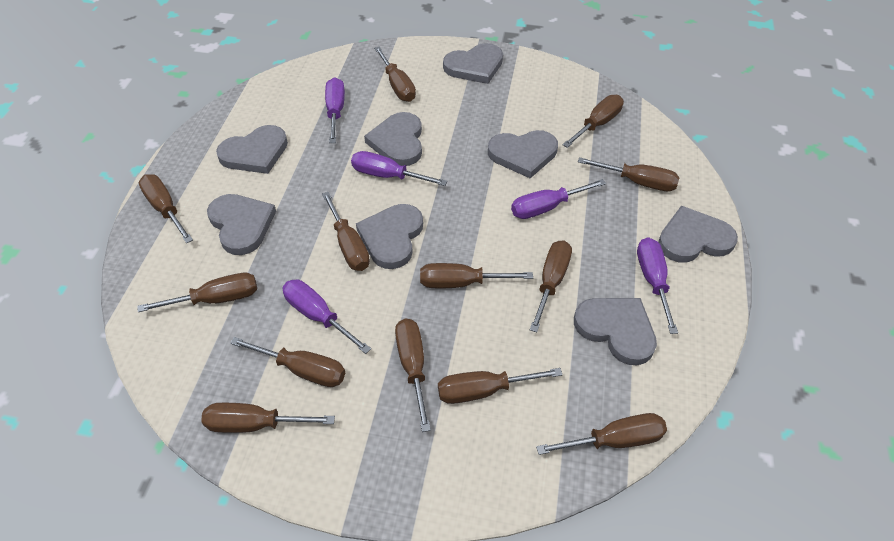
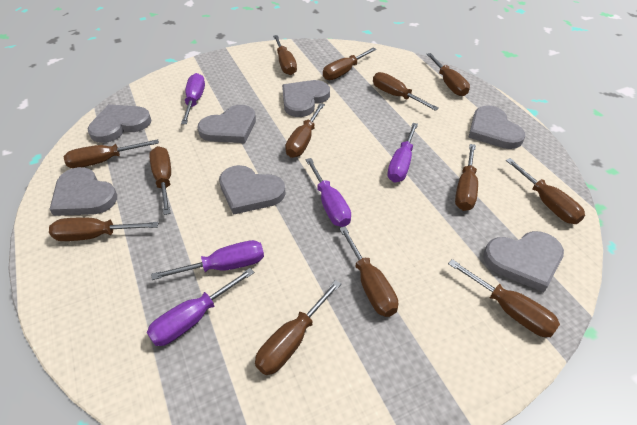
grey heart: 8 -> 7

